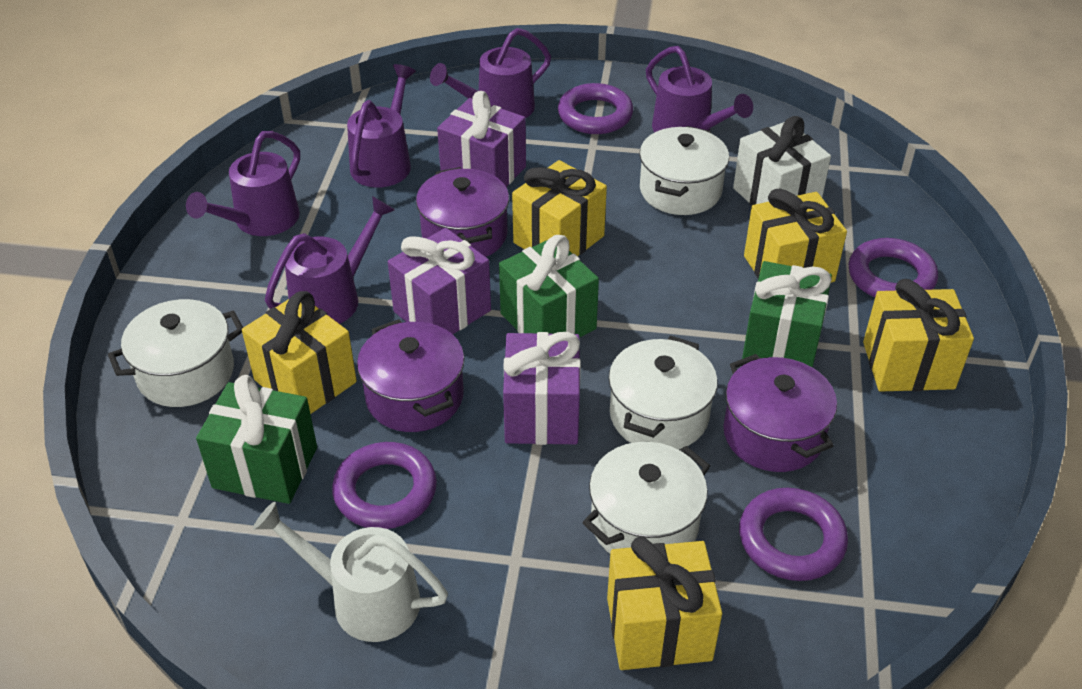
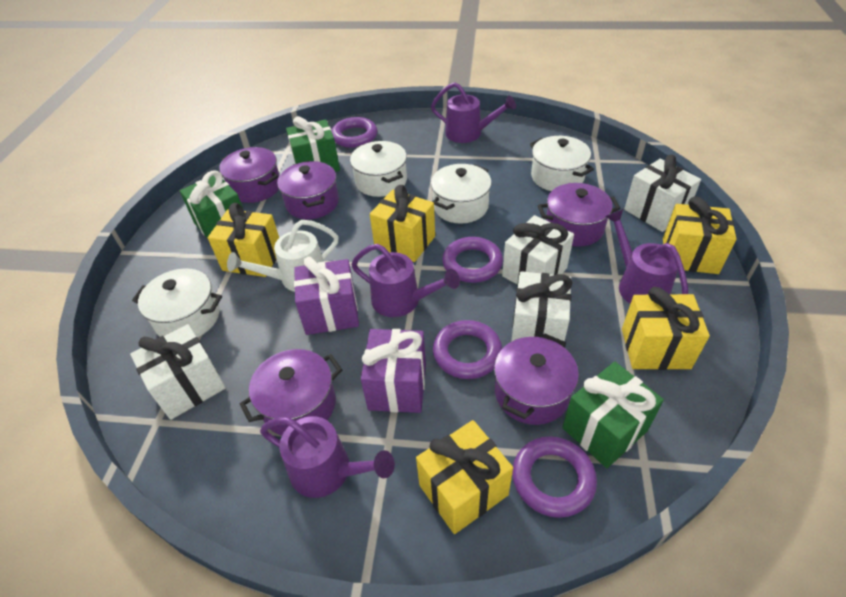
purple gift: 3 -> 2
purple pot: 3 -> 5
purple watering can: 5 -> 4
white gift: 1 -> 4

